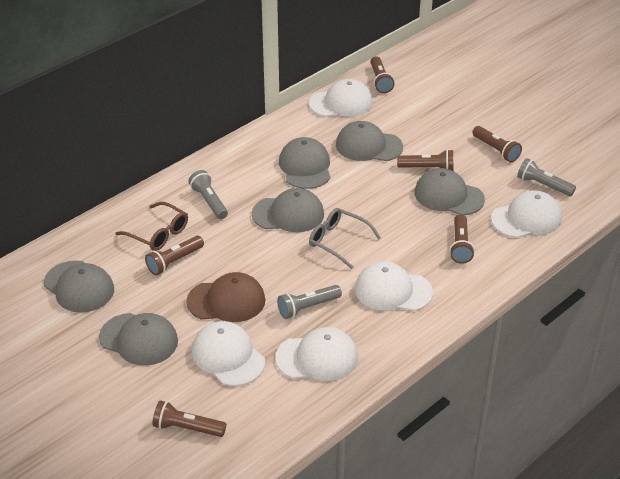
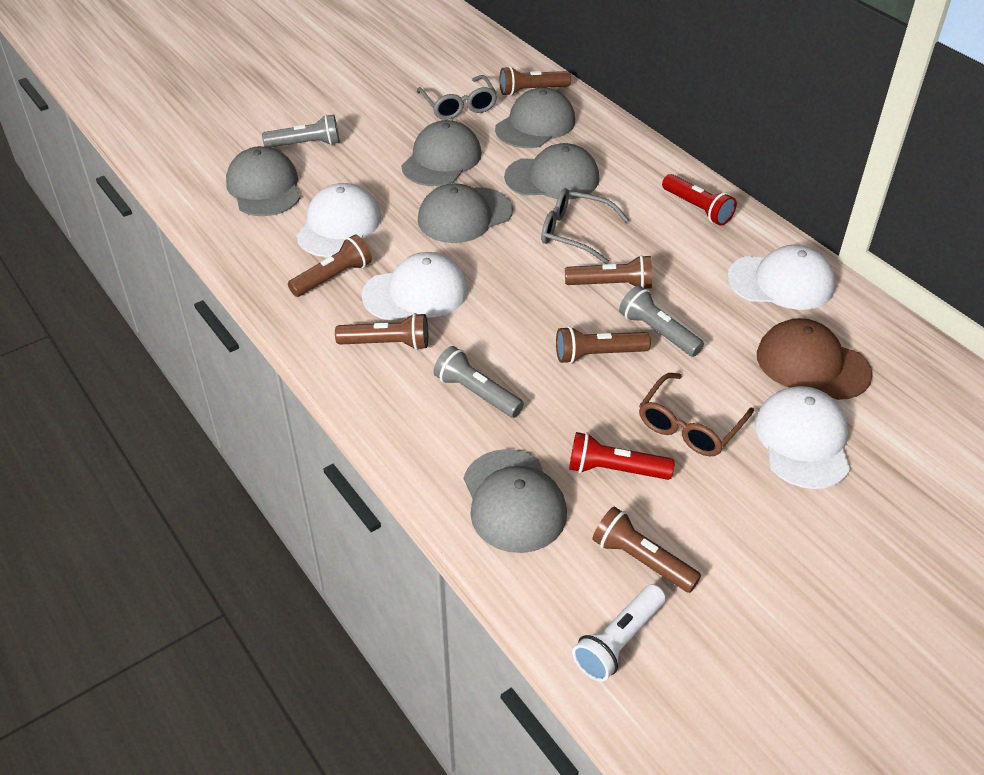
grey glasses: 1 -> 2
red flashlight: 0 -> 2
white cap: 5 -> 4
white flashlight: 0 -> 1

